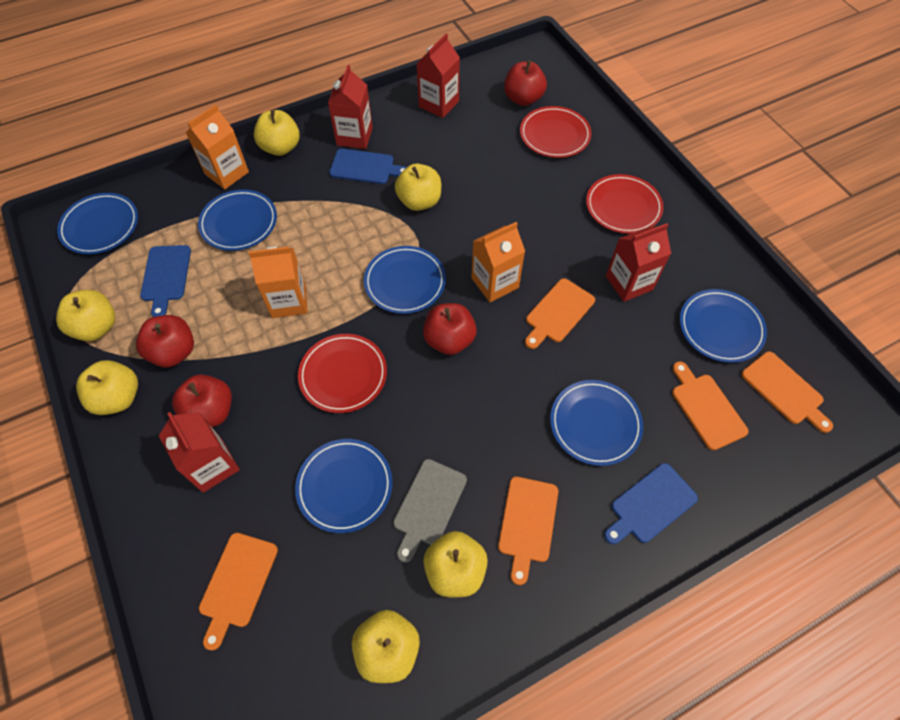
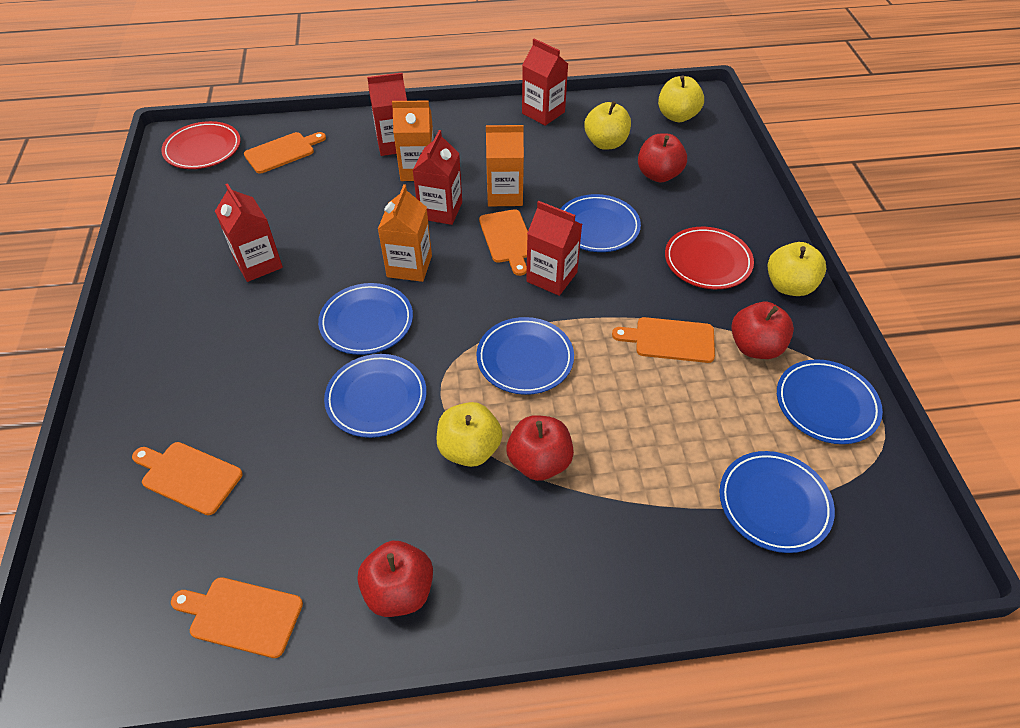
blue cutting board: 3 -> 0
grey cutting board: 1 -> 0
red carton: 4 -> 5
red plate: 3 -> 2
yellow apple: 6 -> 4

